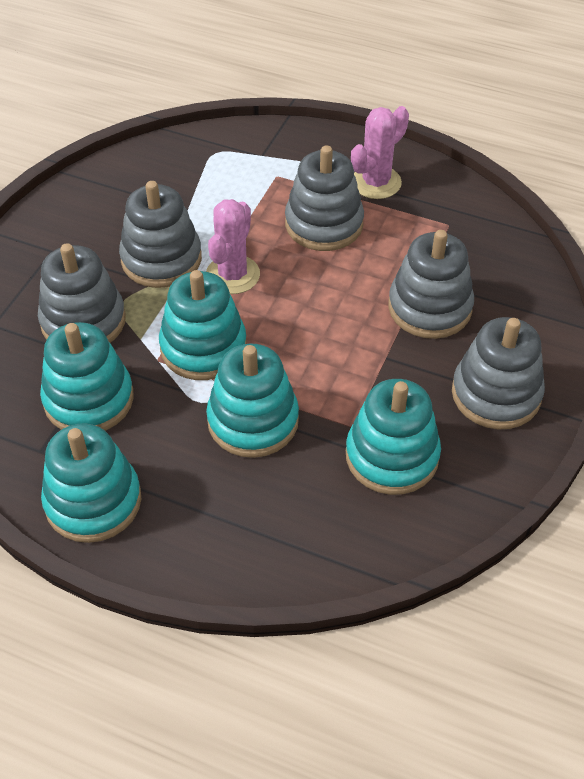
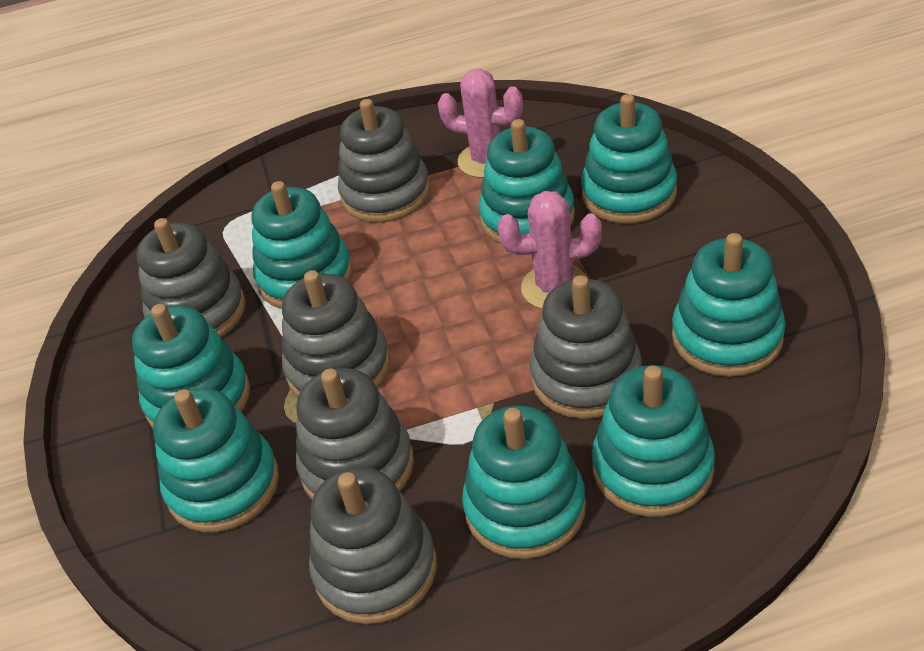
grey stacking toy: 5 -> 6
turquoise stacking toy: 5 -> 8

